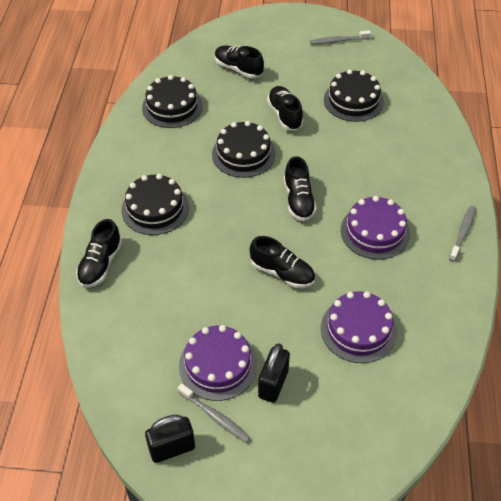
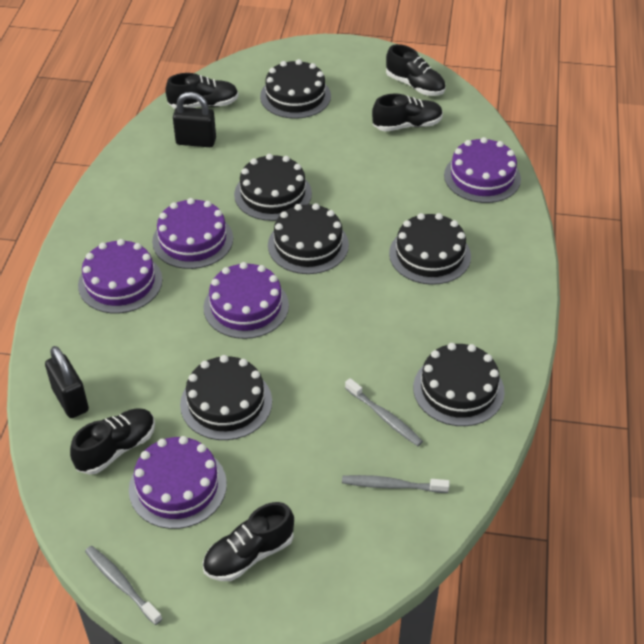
black cake: 4 -> 6
purple cake: 3 -> 5

